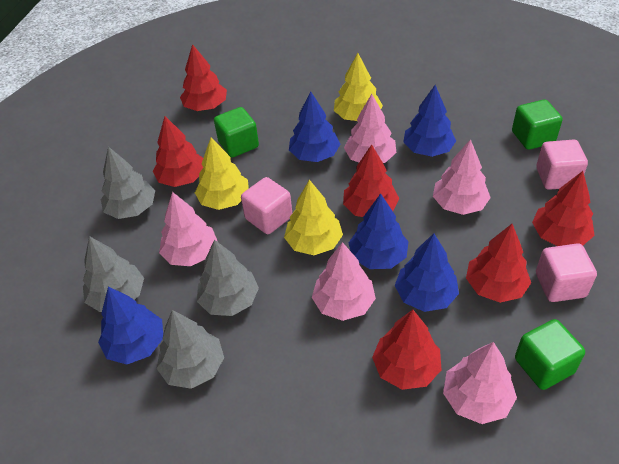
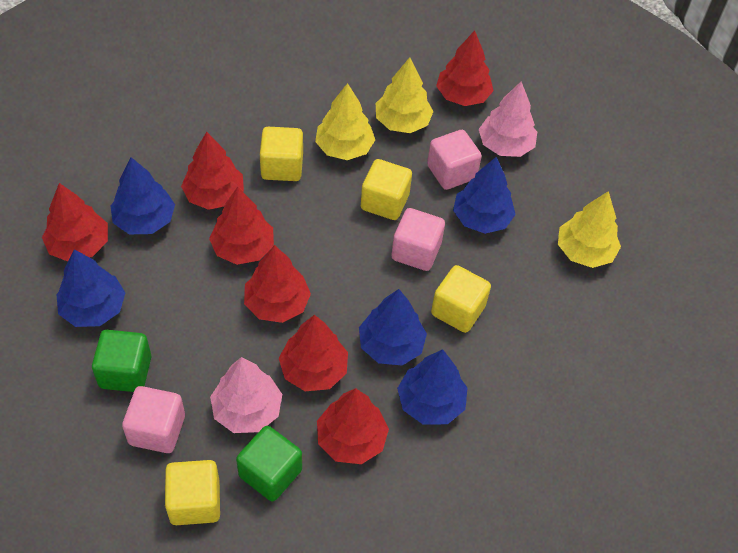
green cube: 3 -> 2
grey tree: 4 -> 0
pink tree: 5 -> 2
red tree: 6 -> 7
yellow cube: 0 -> 4

